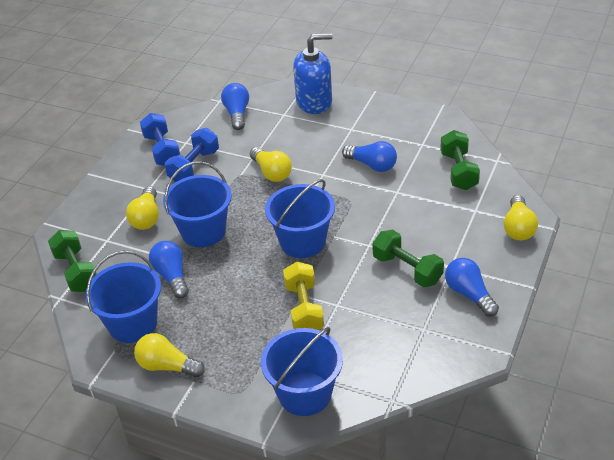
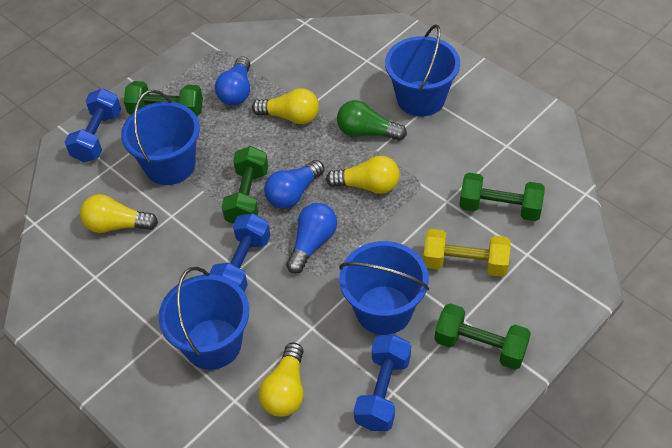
blue dumbbell: 2 -> 3
blue light bulb: 4 -> 3
blue soap dispenser: 1 -> 0
green dumbbell: 3 -> 4
green light bulb: 0 -> 1

